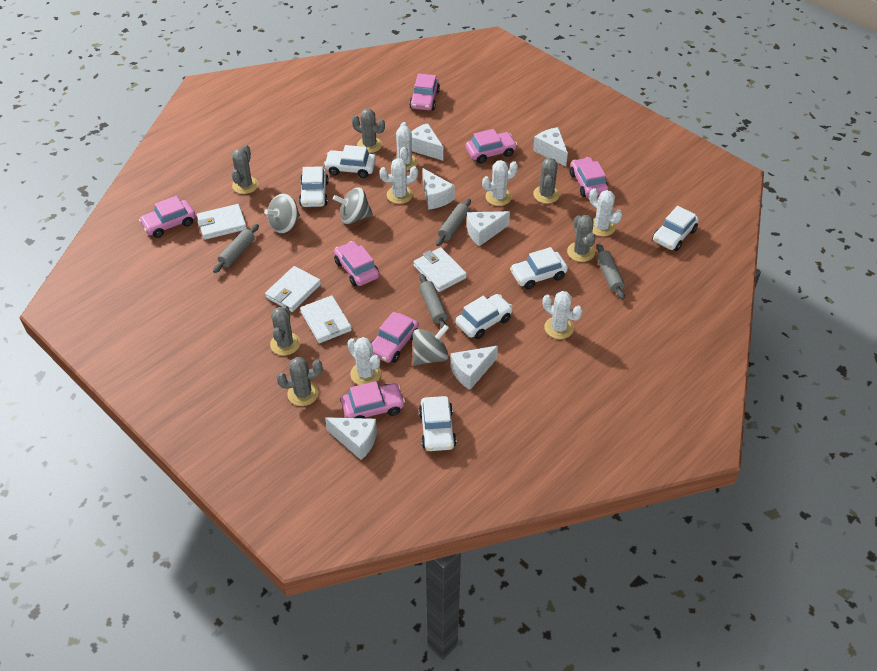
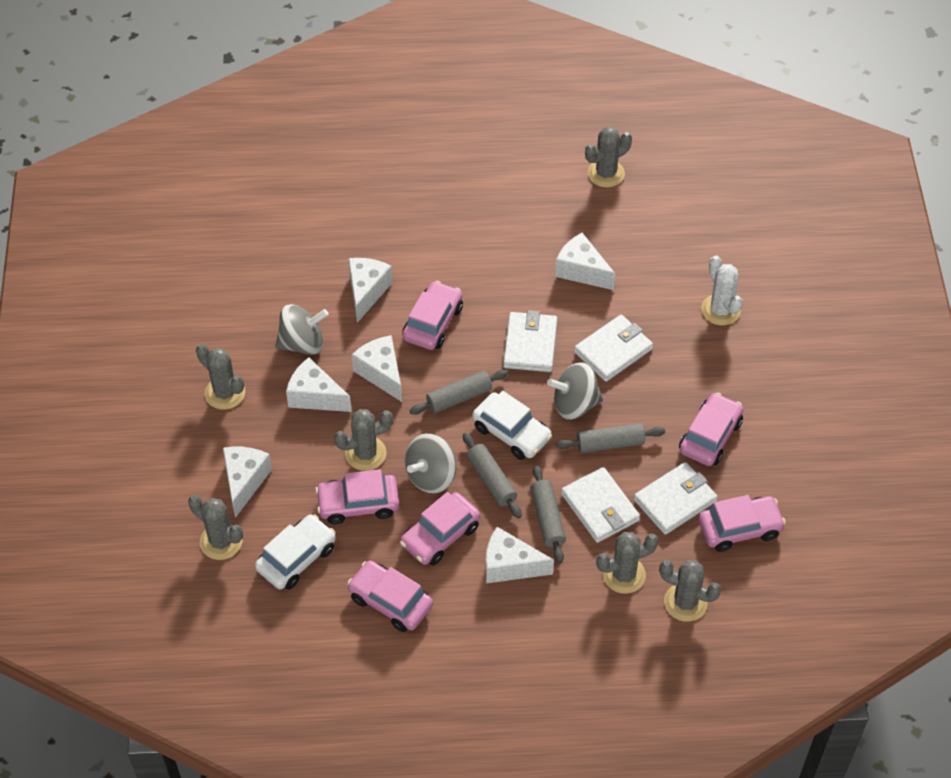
pink car: 7 -> 6
white cactus: 6 -> 1
white car: 6 -> 2

